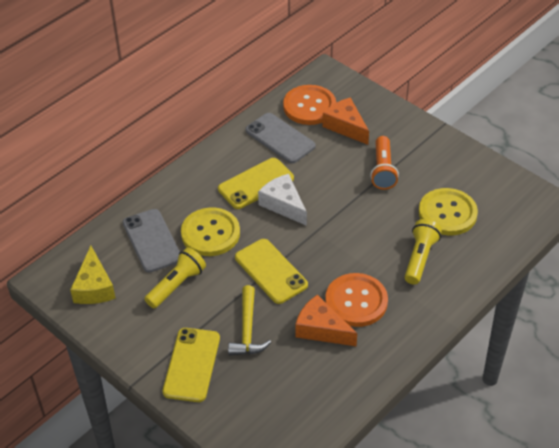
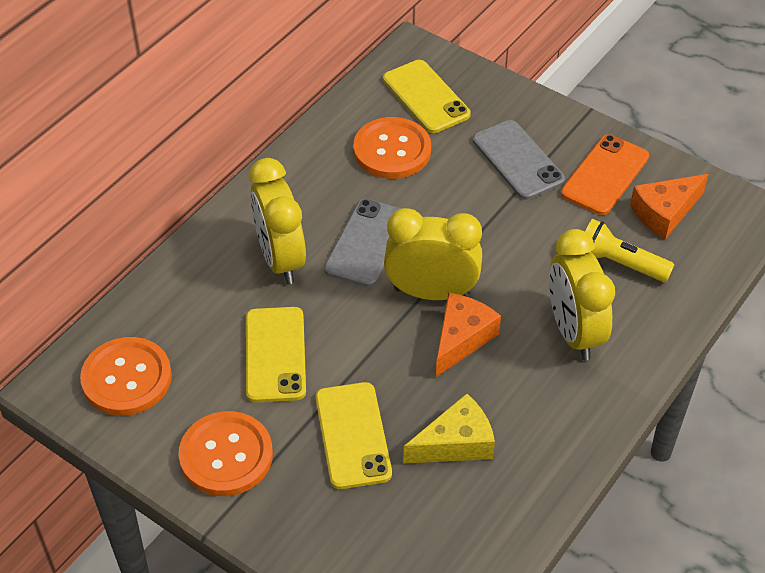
orange button: 2 -> 3
orange flashlight: 1 -> 0
orange phone: 0 -> 1
white cheese: 1 -> 0
yellow button: 2 -> 0
yellow clock: 0 -> 3
yellow flashlight: 2 -> 1
yellow hammer: 1 -> 0

